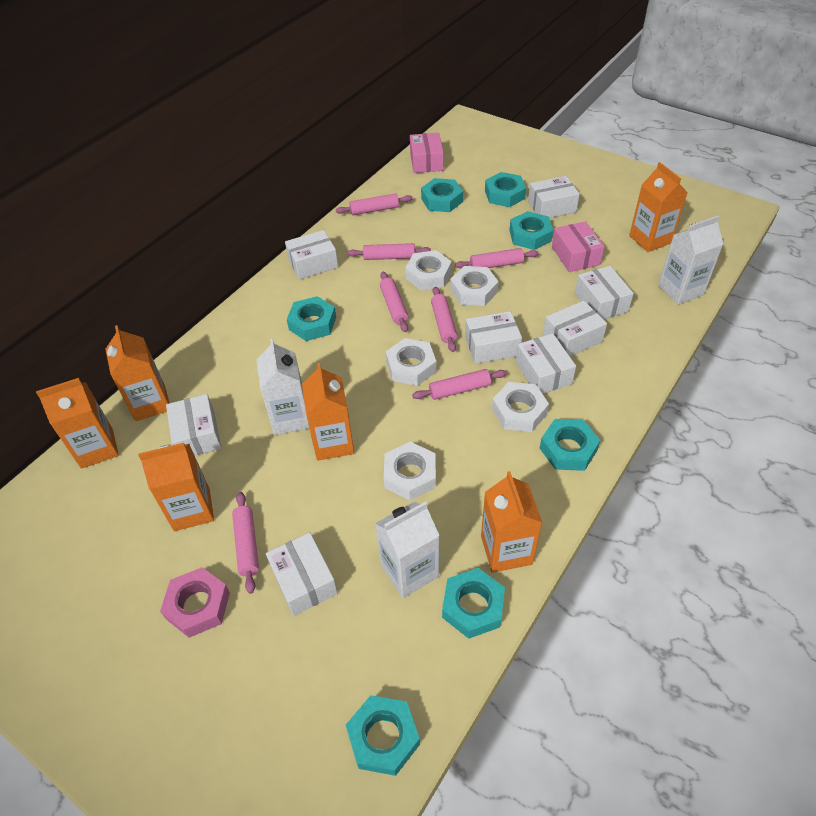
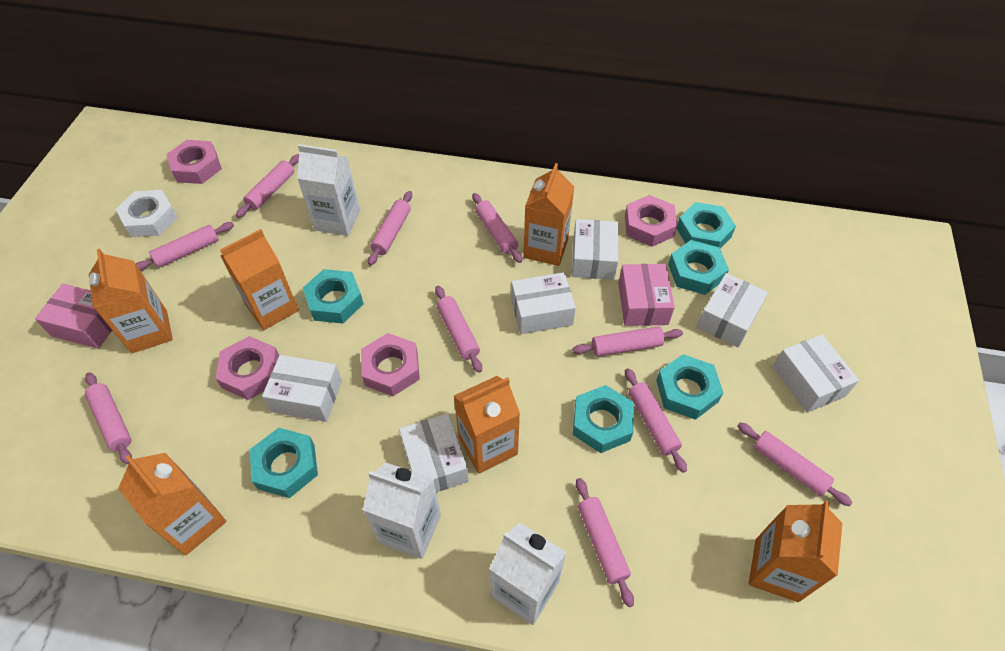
pink nut: 1 -> 4
pink rolling pin: 7 -> 10
turquoise nut: 7 -> 6
white box: 8 -> 6
white nut: 5 -> 1

